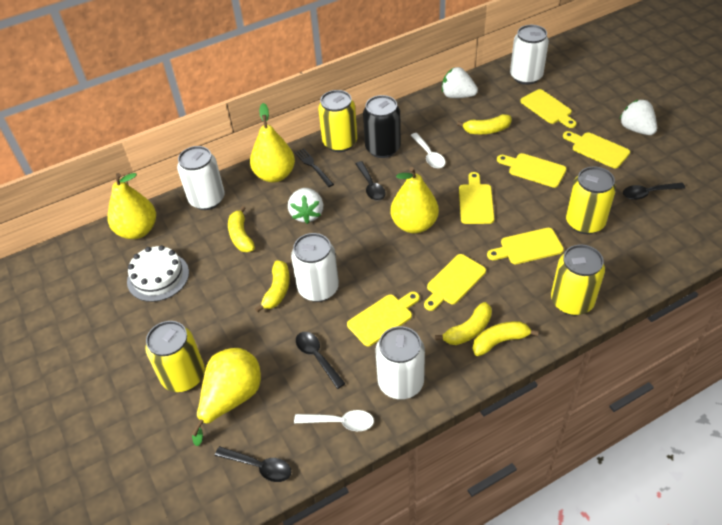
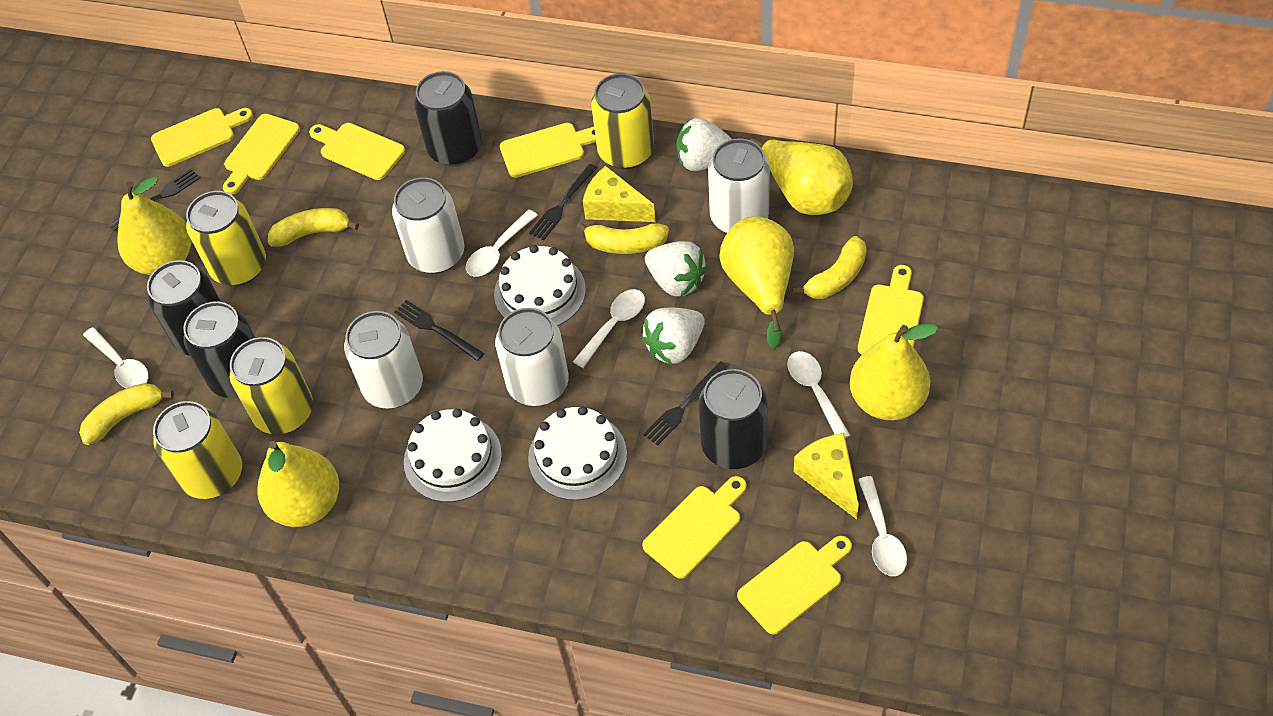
black can: 1 -> 4
black fork: 1 -> 4
black spoon: 4 -> 0
white cake: 1 -> 3
white spoon: 2 -> 5
yellow banana: 5 -> 4
yellow cheese: 0 -> 2
yellow pear: 4 -> 5

